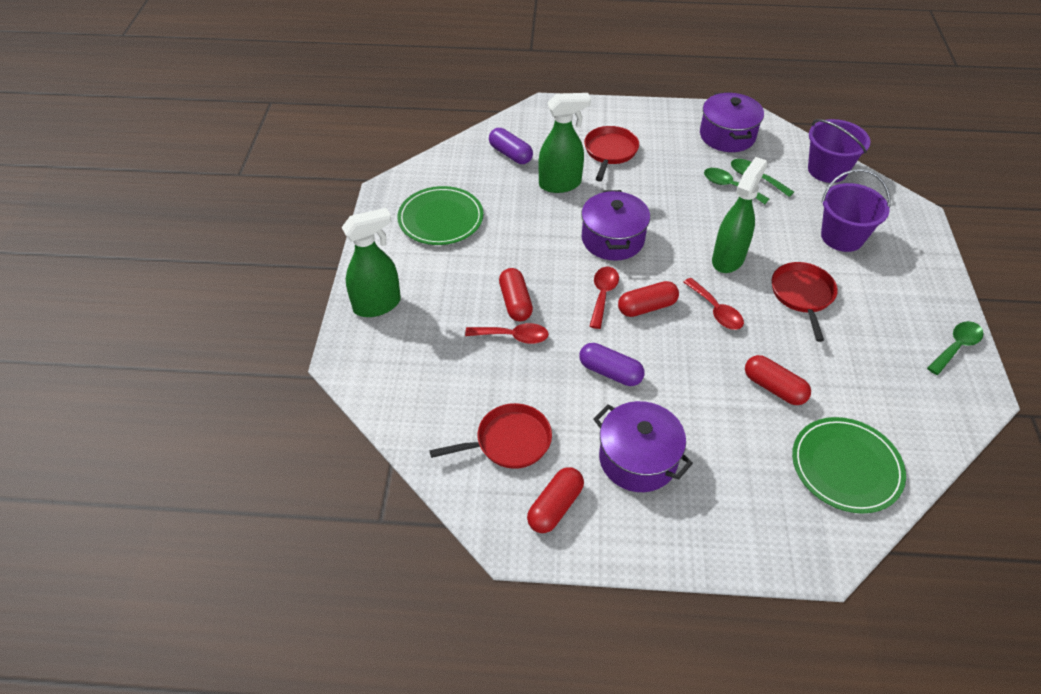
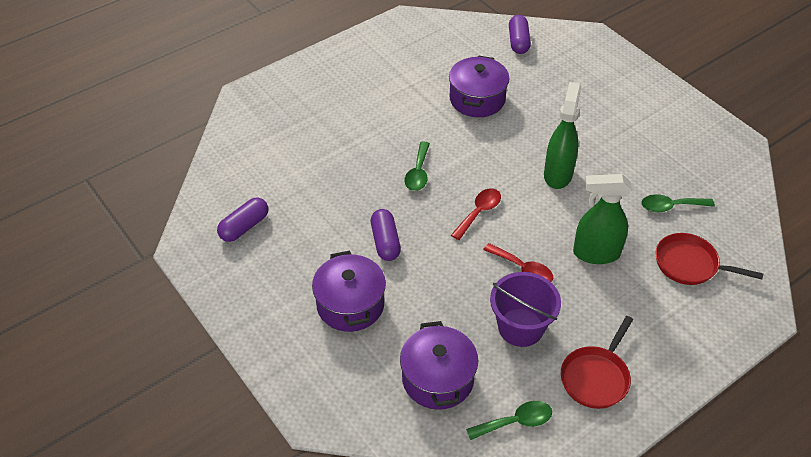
green plate: 2 -> 0
green spray bottle: 3 -> 2
purple bucket: 2 -> 1
purple capsule: 2 -> 3
red capsule: 4 -> 0
red pan: 3 -> 2
red spoon: 3 -> 2

